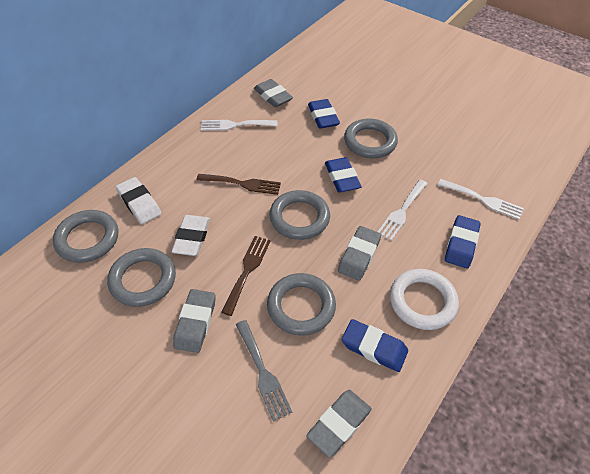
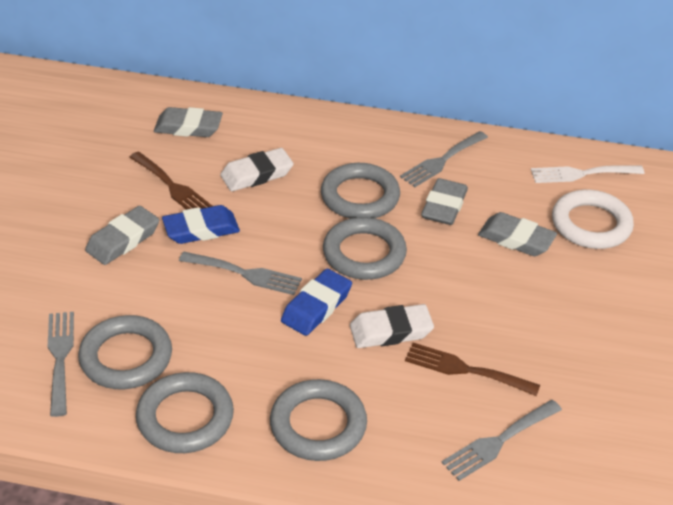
blue eraser: 4 -> 2
grey fork: 1 -> 4
white fork: 3 -> 1

